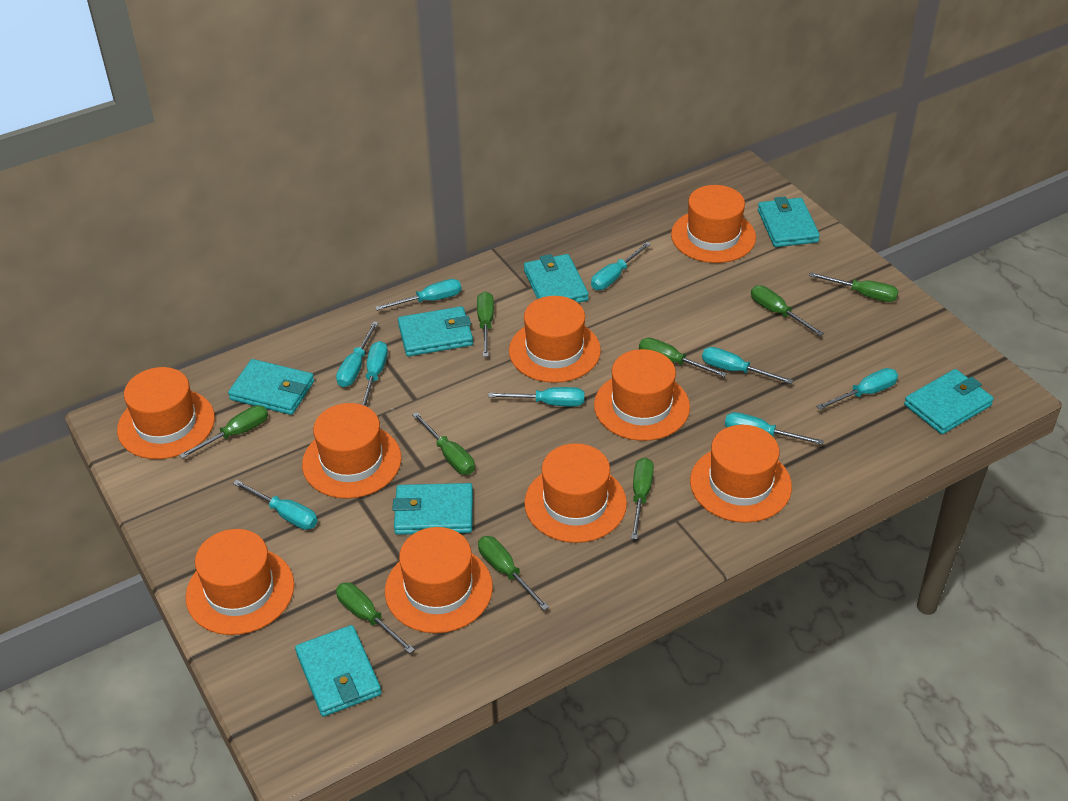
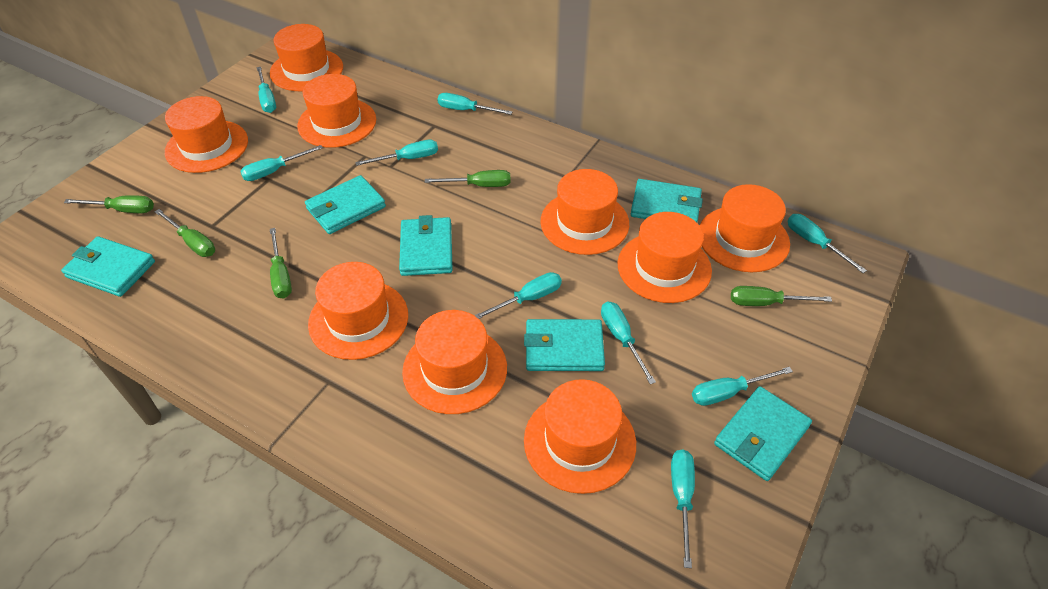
green screwdriver: 9 -> 5
turquoise wallet: 7 -> 6

